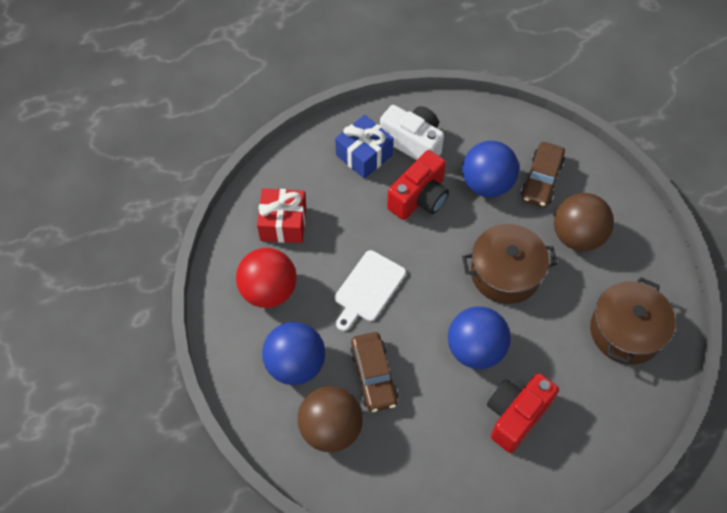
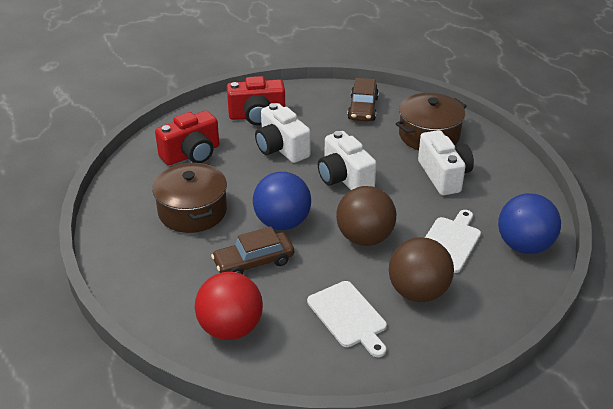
blue ball: 3 -> 2
blue gift: 1 -> 0
red gift: 1 -> 0
white camera: 1 -> 3
white cutting board: 1 -> 2

